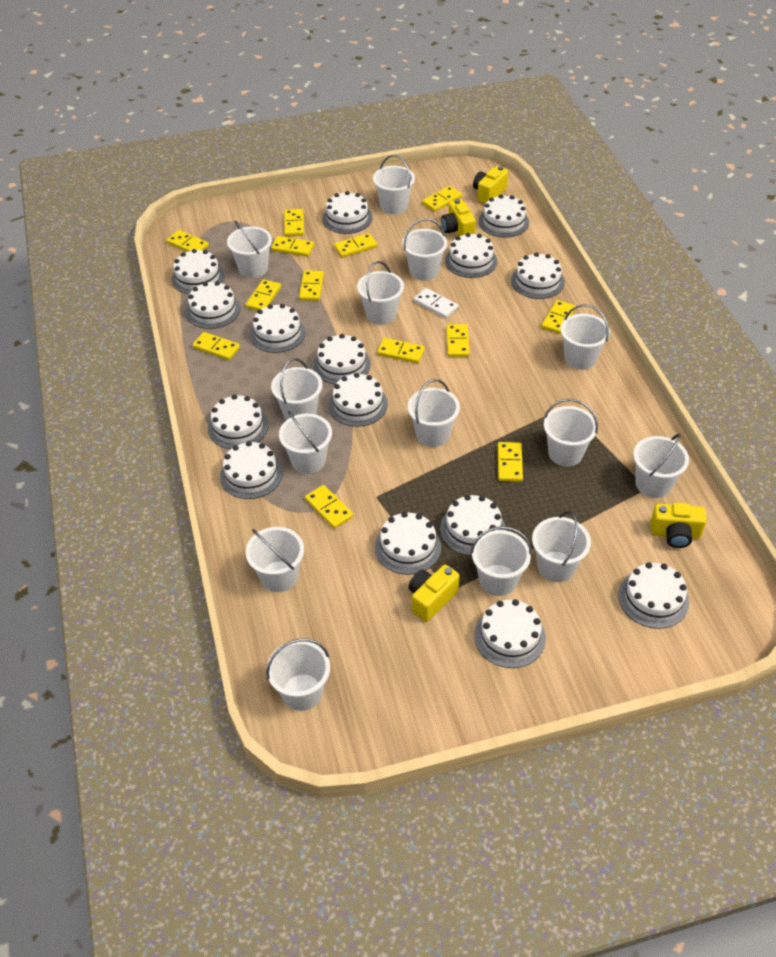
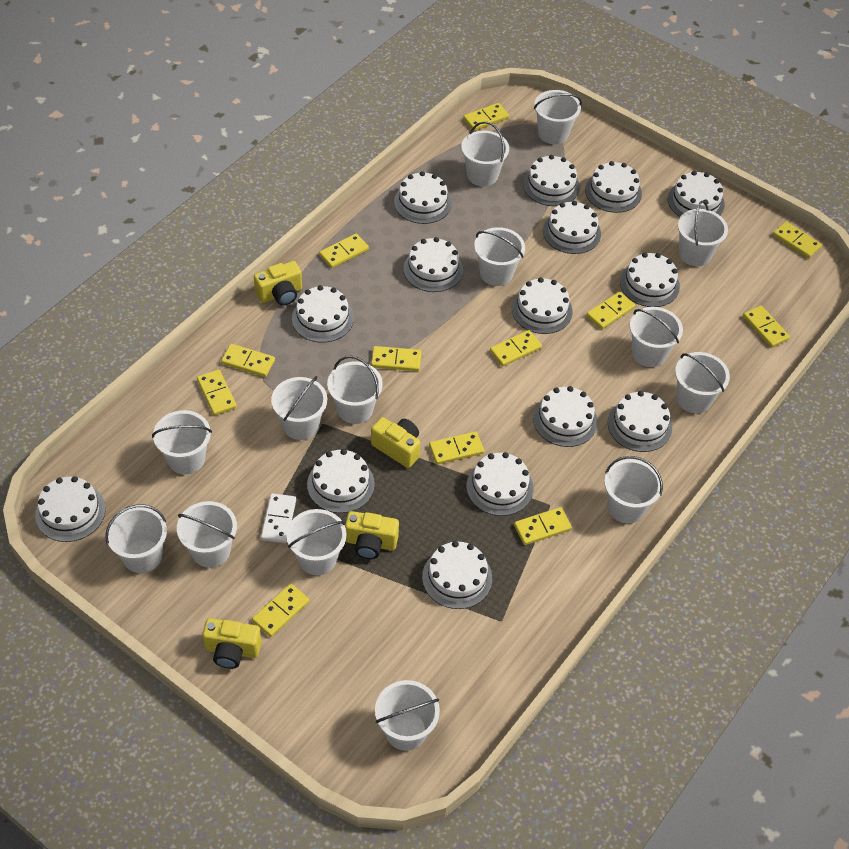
yellow domino: 13 -> 12

